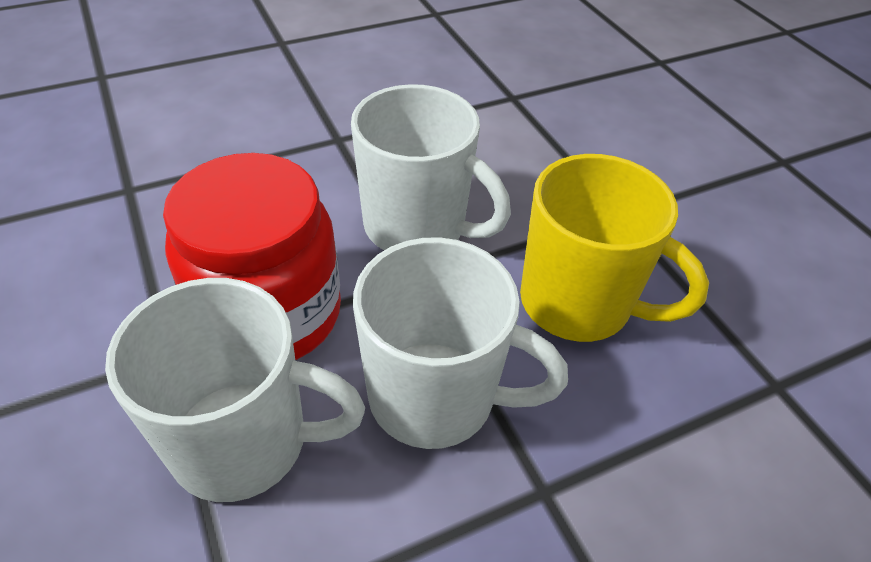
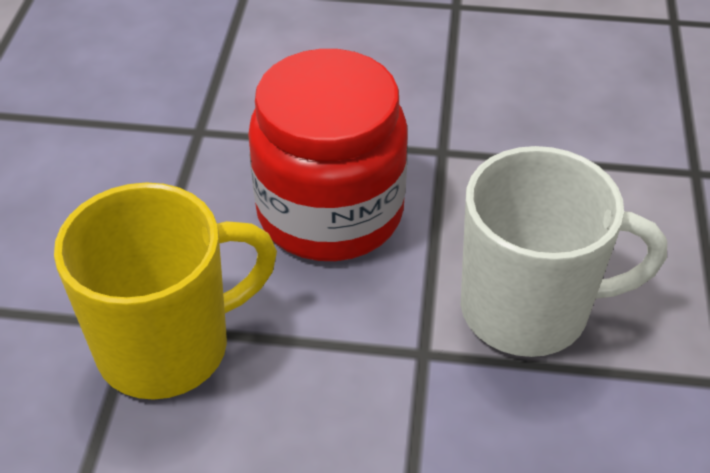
white mug: 3 -> 1

